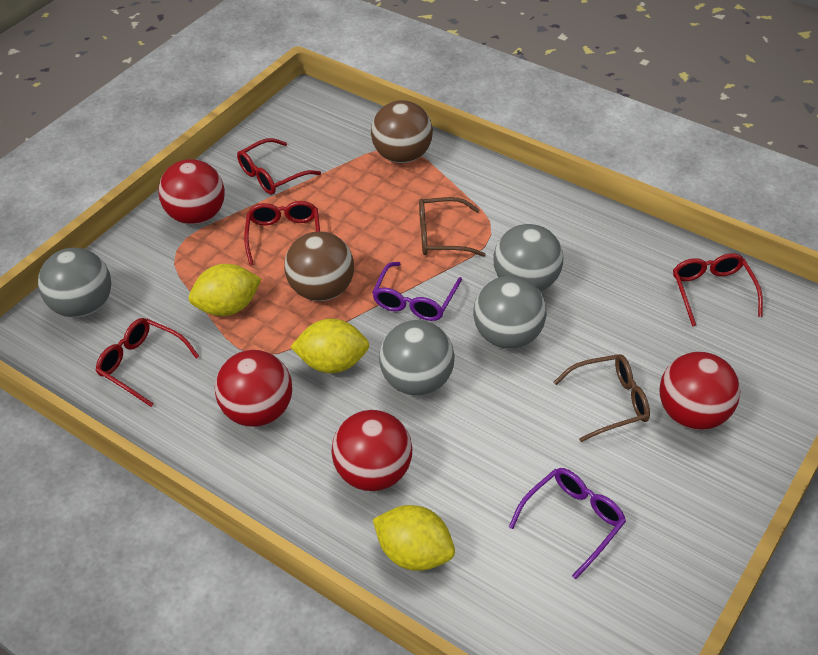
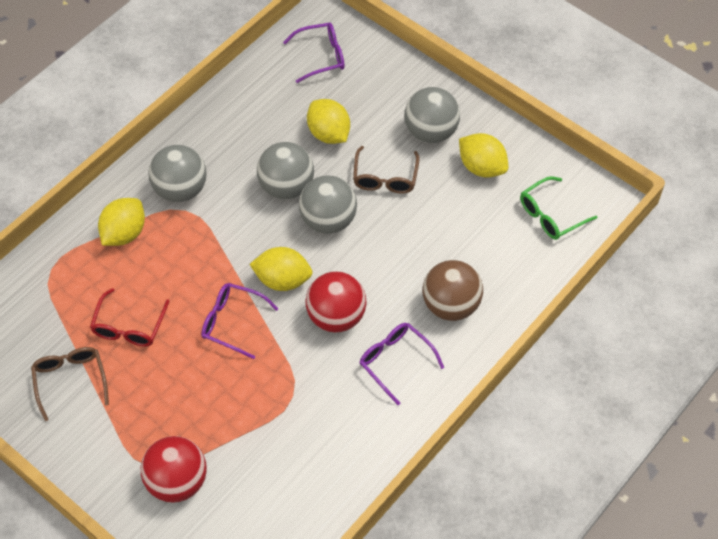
brown ball: 2 -> 1
green glasses: 0 -> 1
purple glasses: 2 -> 3
red ball: 4 -> 2
red glasses: 4 -> 1
yellow lemon: 3 -> 4

